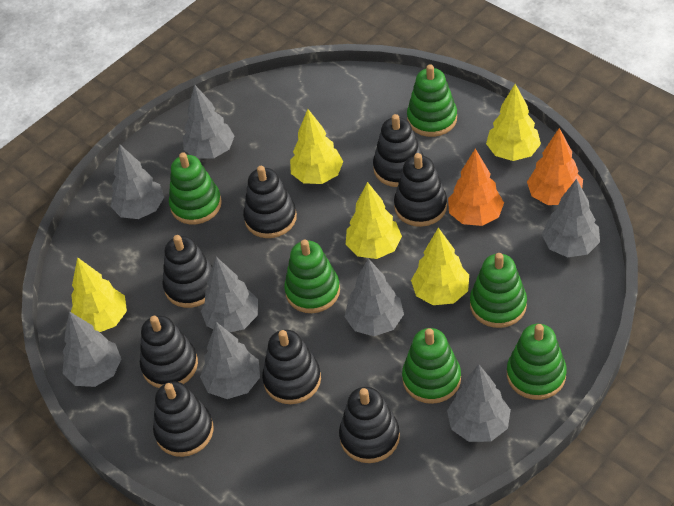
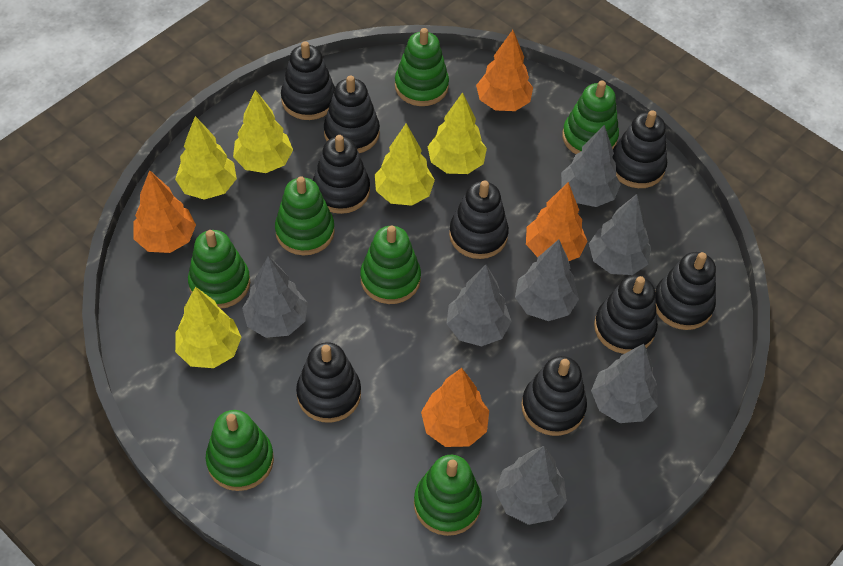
black stacking toy: 8 -> 9
green stacking toy: 6 -> 7
grey tree: 8 -> 7
orange tree: 2 -> 4

